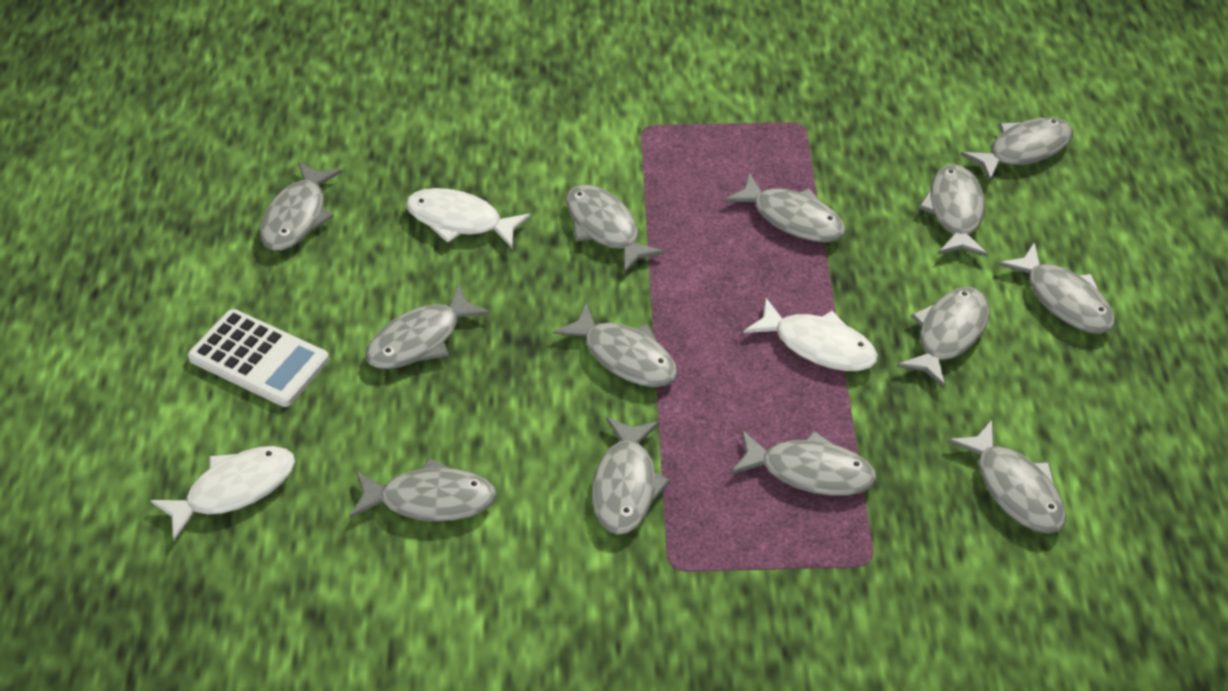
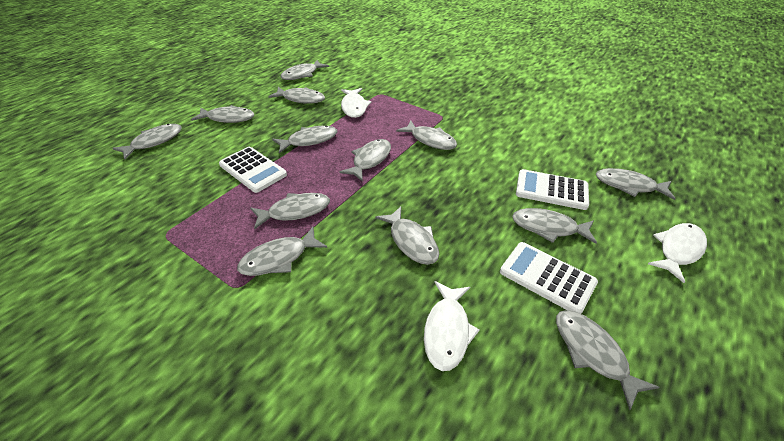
white calculator: 1 -> 3

